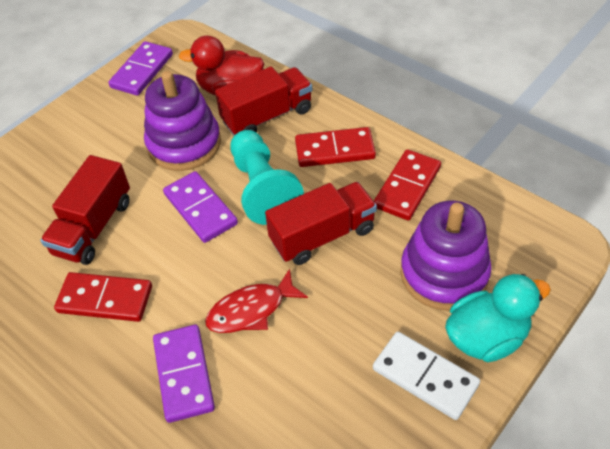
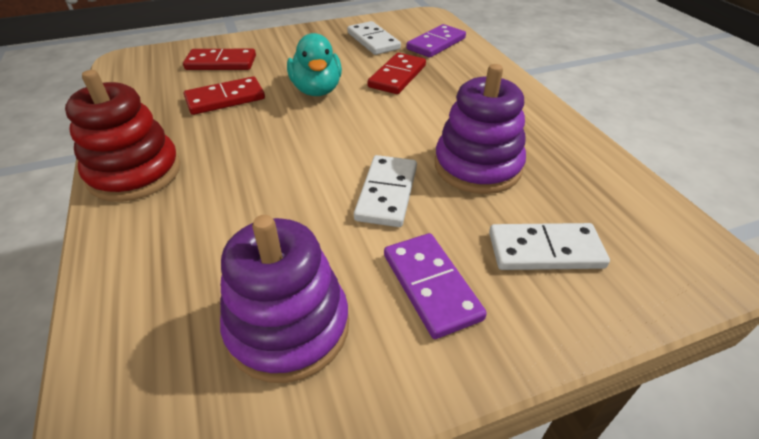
purple domino: 3 -> 2
red duck: 1 -> 0
red fish: 1 -> 0
red stacking toy: 0 -> 1
red truck: 3 -> 0
turquoise pawn: 1 -> 0
white domino: 1 -> 3

